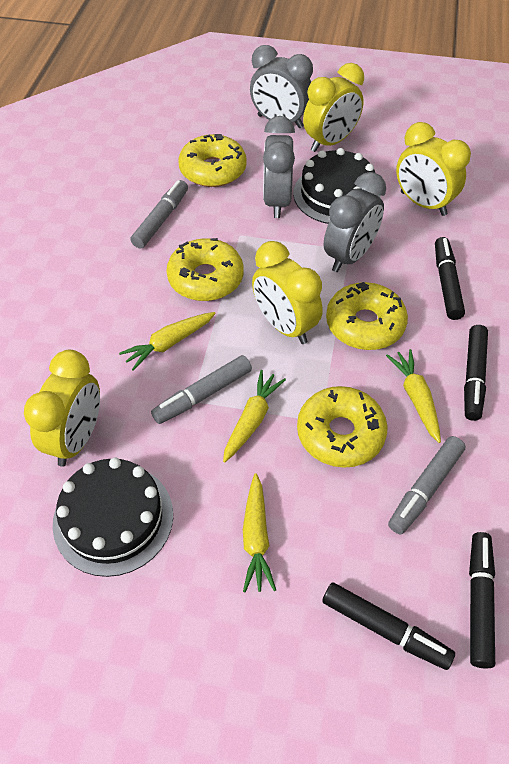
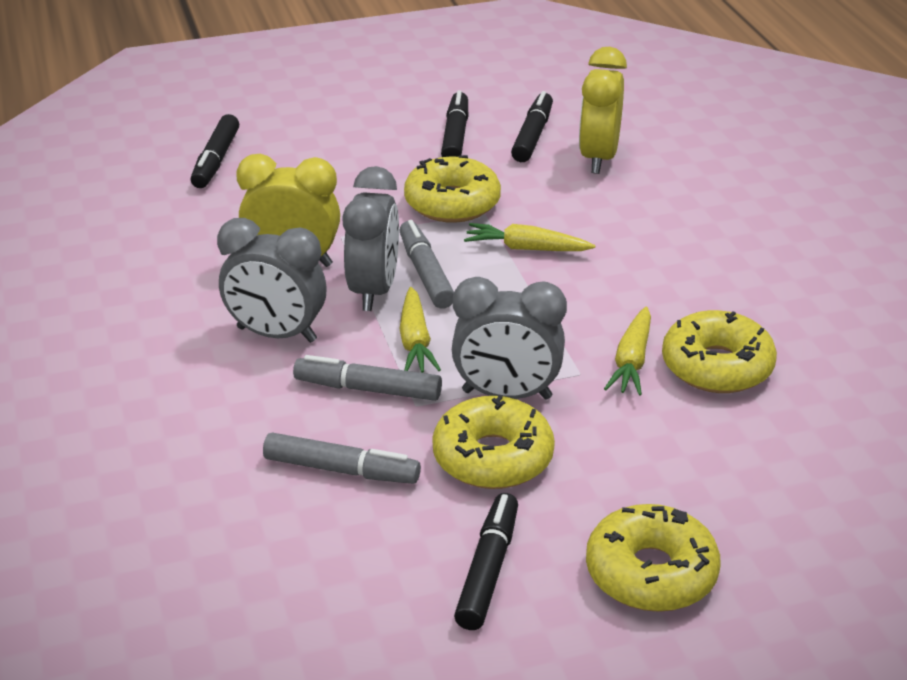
black cake: 2 -> 0
yellow carrot: 4 -> 3
yellow clock: 4 -> 2

